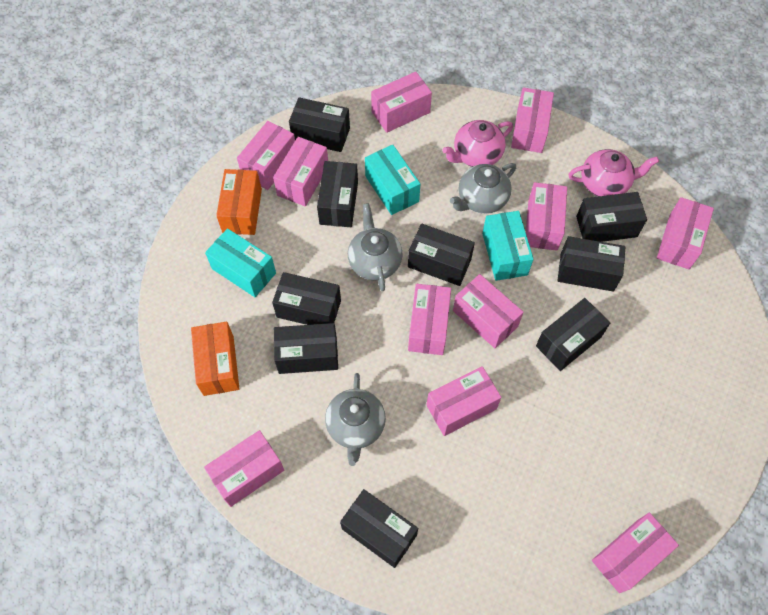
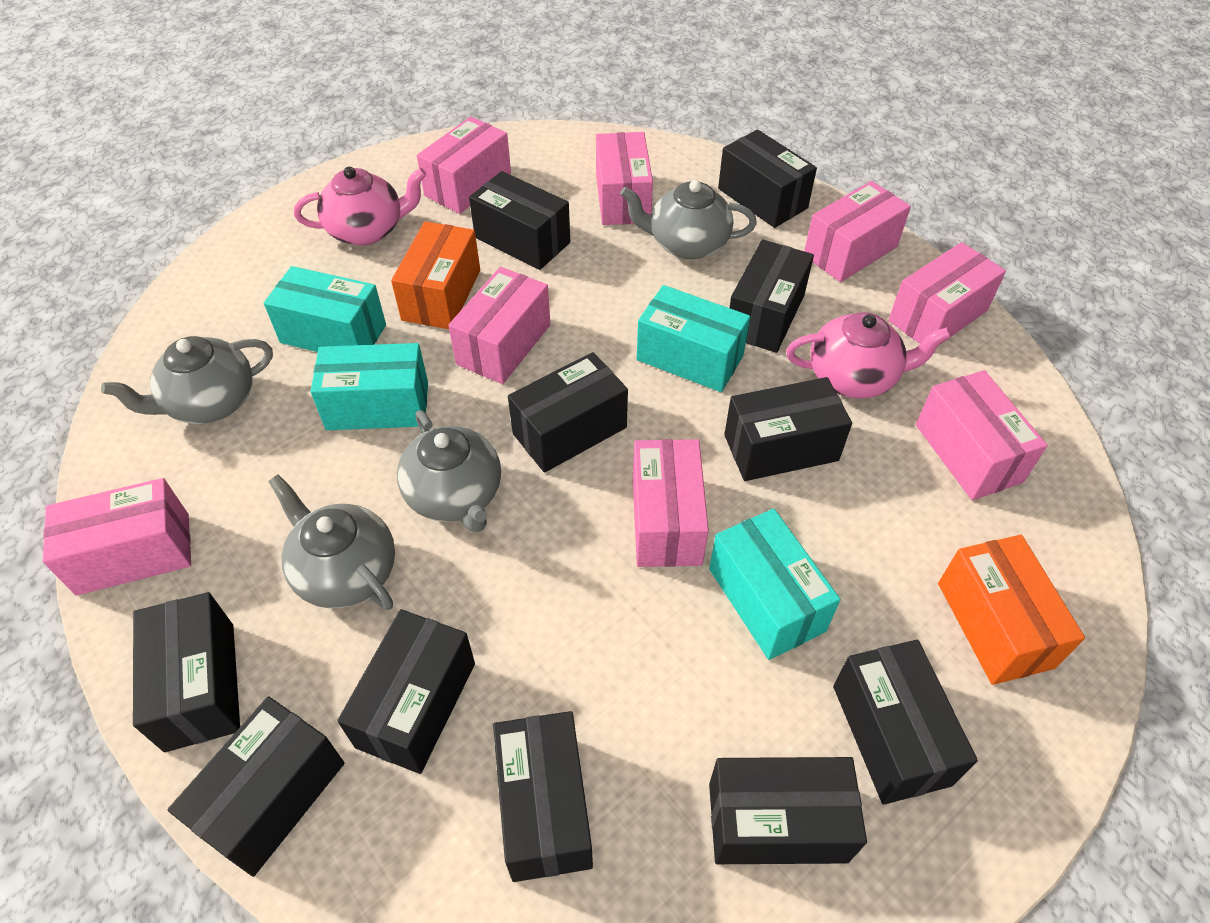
black box: 9 -> 11
grey teapot: 3 -> 4
pink box: 11 -> 8
turquoise box: 3 -> 4

